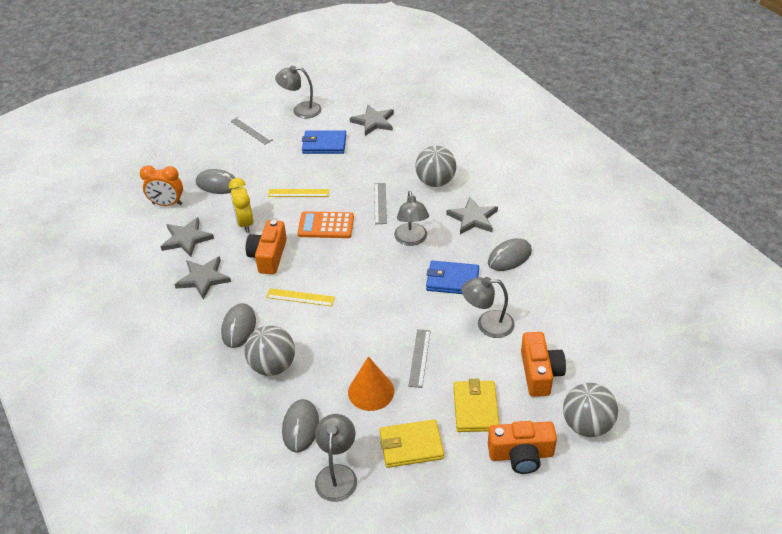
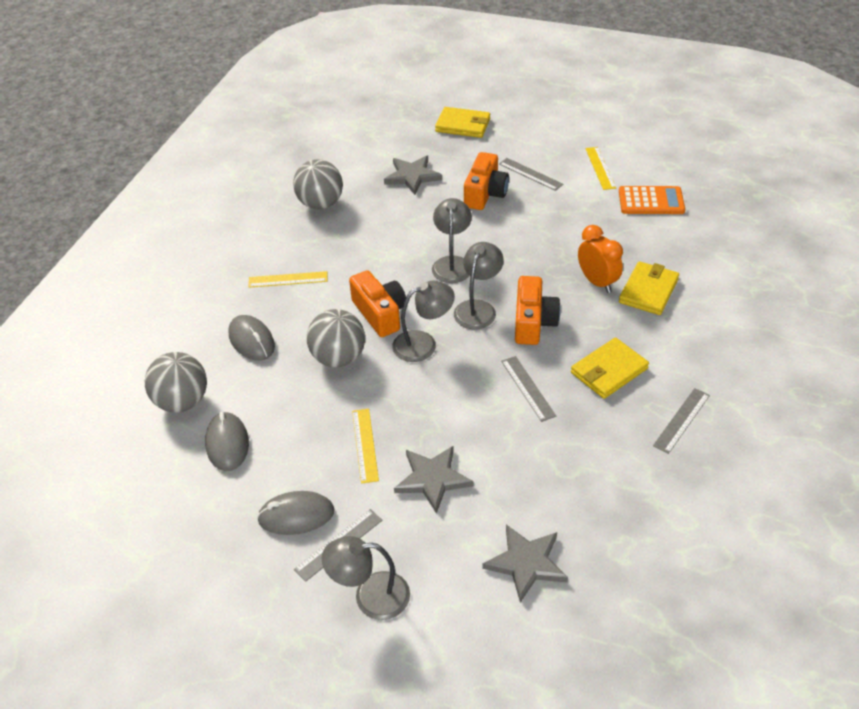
blue wallet: 2 -> 0
grey mouse: 4 -> 3
grey ruler: 3 -> 4
grey star: 4 -> 3
orange cone: 1 -> 0
yellow clock: 1 -> 0
yellow ruler: 2 -> 3
yellow wallet: 2 -> 3

